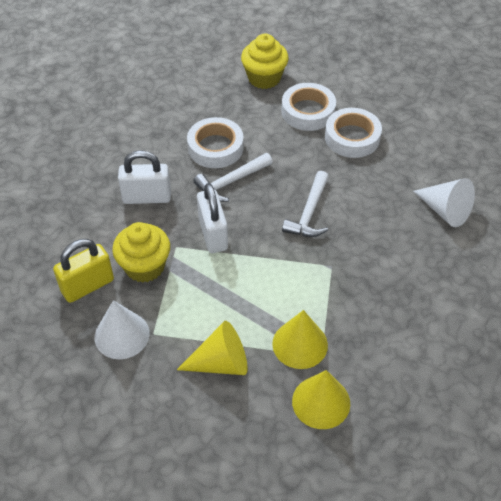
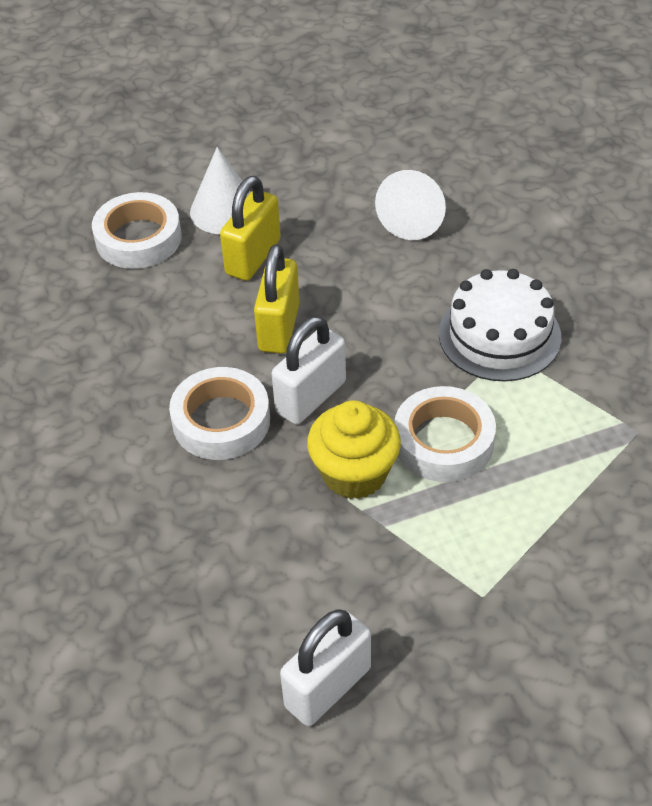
white cake: 0 -> 1
white hammer: 2 -> 0
yellow cone: 3 -> 0
yellow cupcake: 2 -> 1
yellow padlock: 1 -> 2

